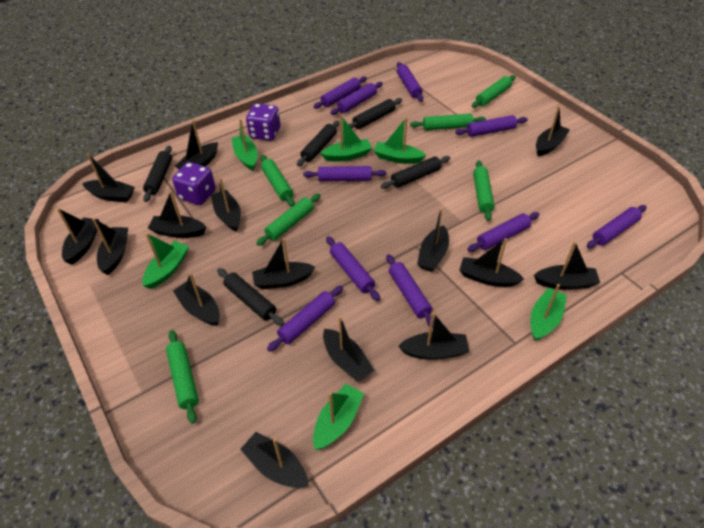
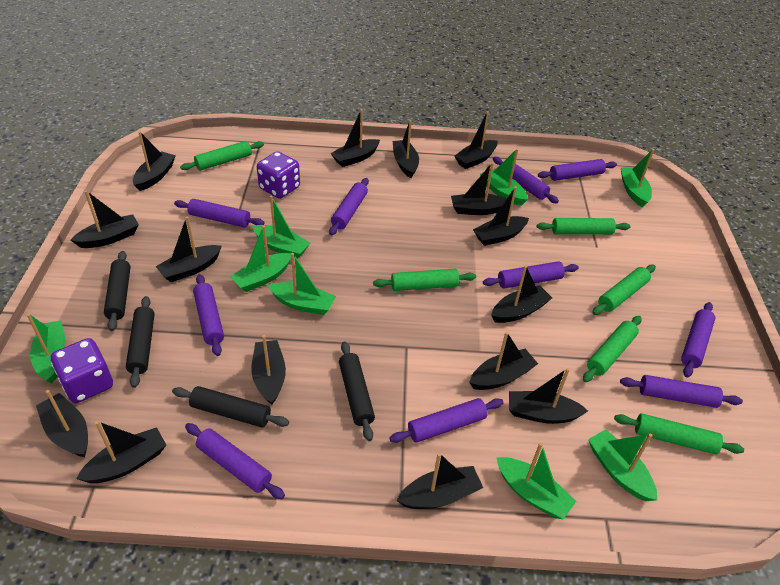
black rolling pin: 5 -> 4
green boat: 6 -> 8

